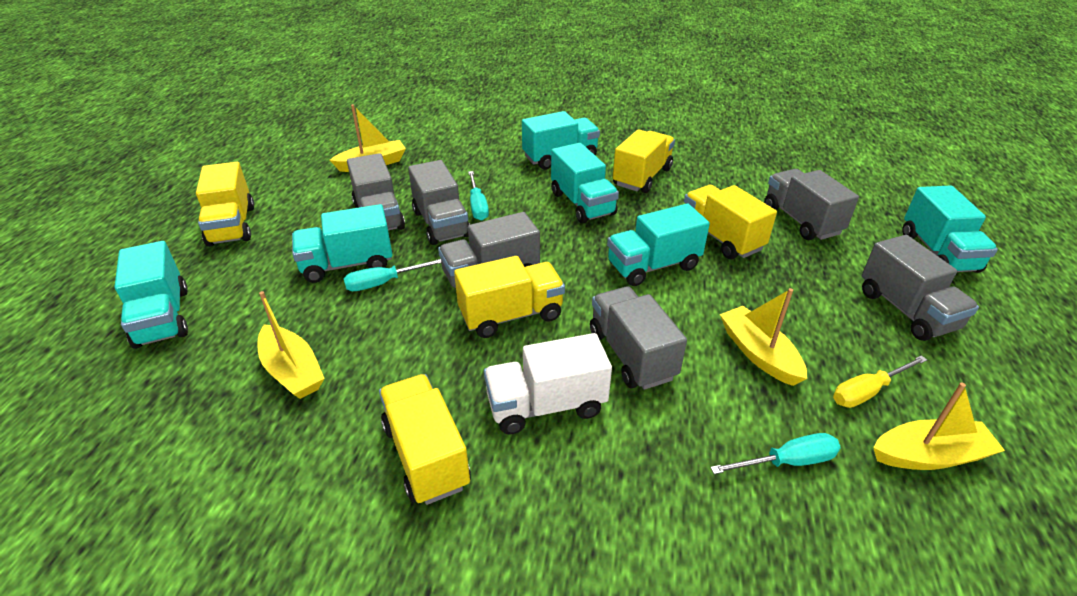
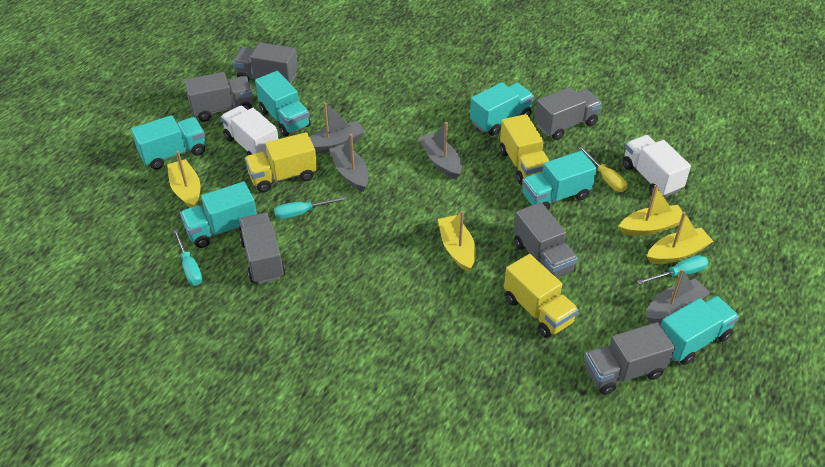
grey boat: 0 -> 4
white truck: 1 -> 2
yellow truck: 5 -> 3

